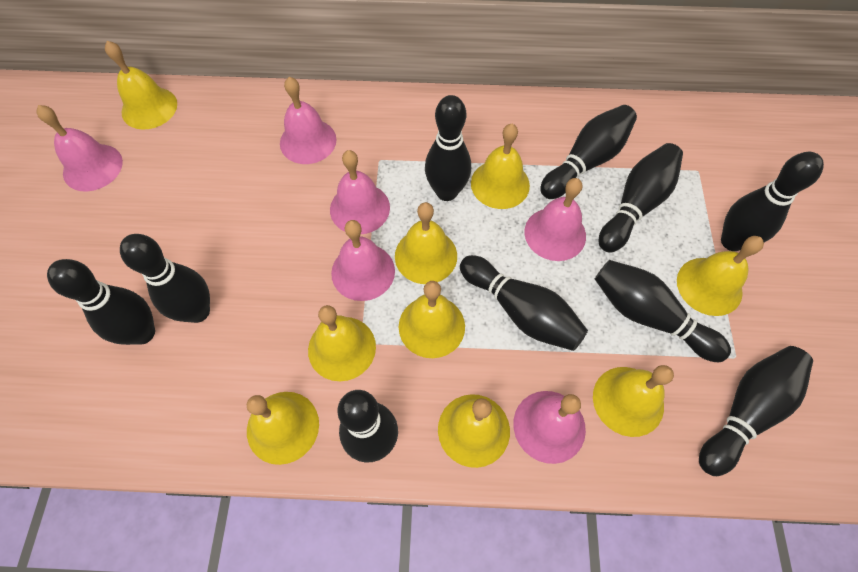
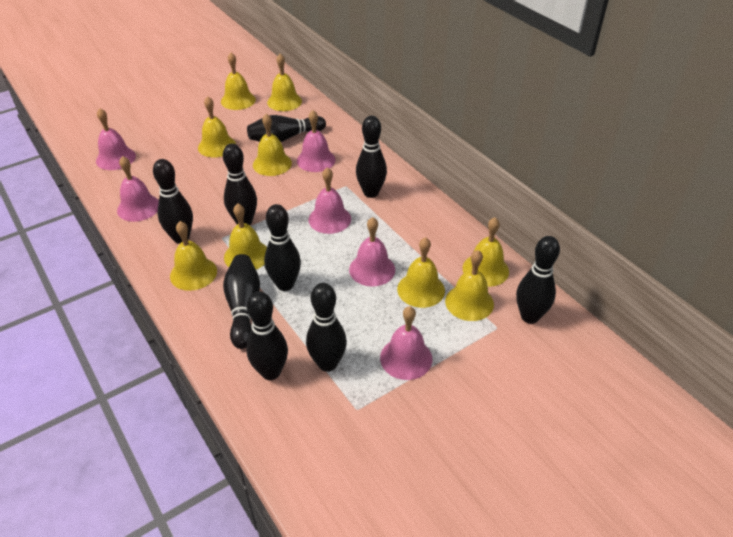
black bowling pin: 10 -> 9

